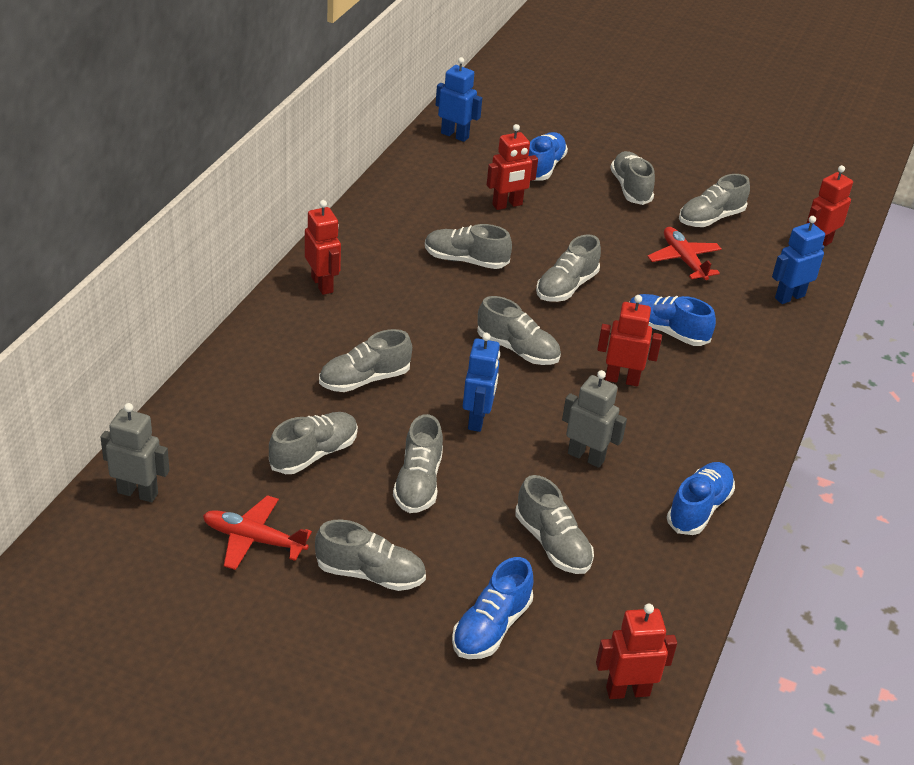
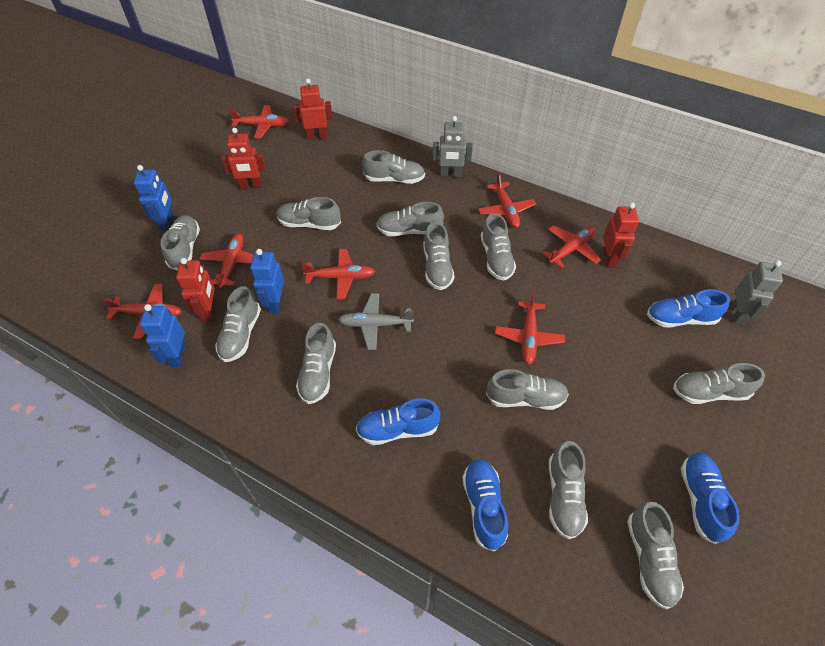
grey plane: 0 -> 1
grey shoe: 10 -> 12
red plane: 2 -> 7
red robot: 5 -> 4

